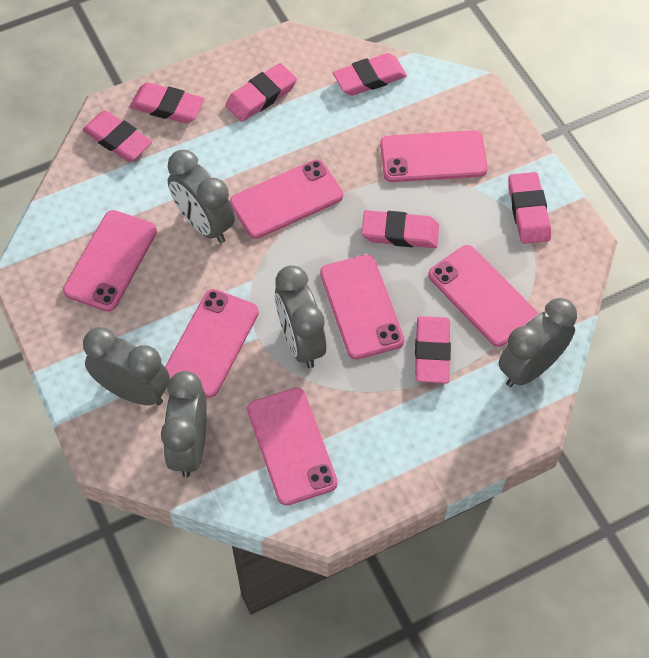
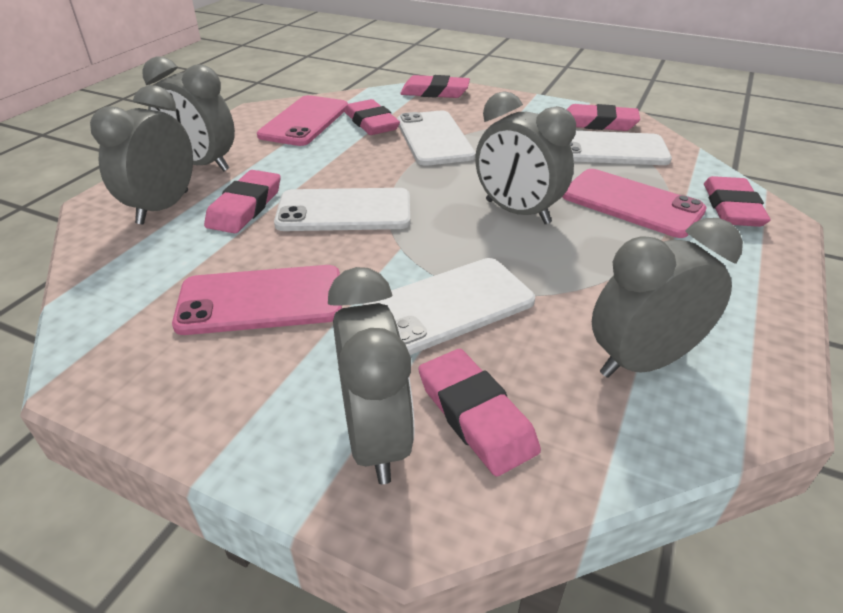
pink eraser: 7 -> 6
pink phone: 7 -> 3
white phone: 0 -> 4

